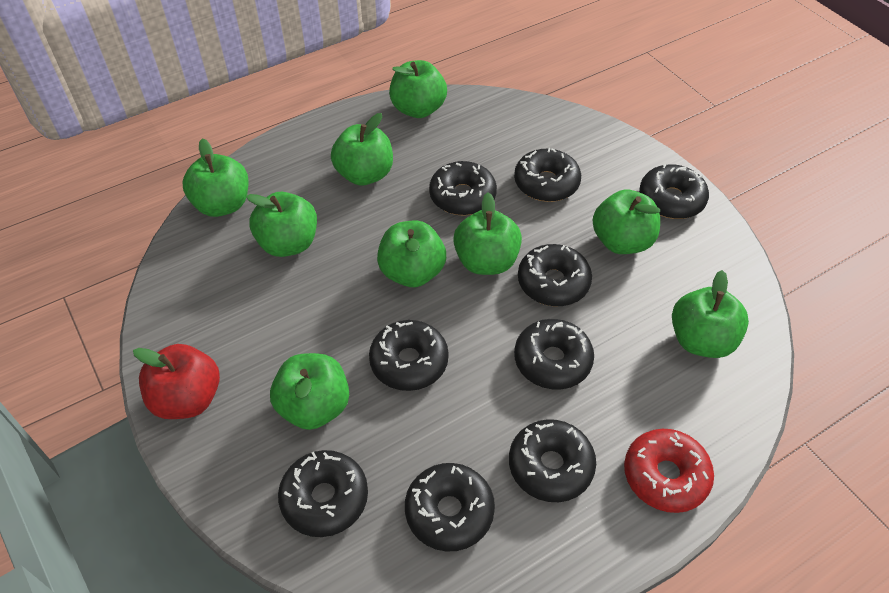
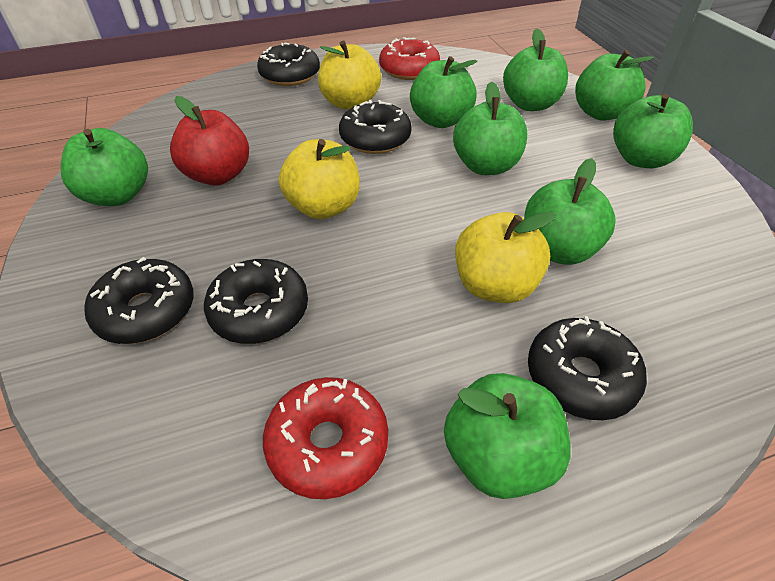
black donut: 9 -> 5
green apple: 9 -> 8
red donut: 1 -> 2
yellow apple: 0 -> 3

